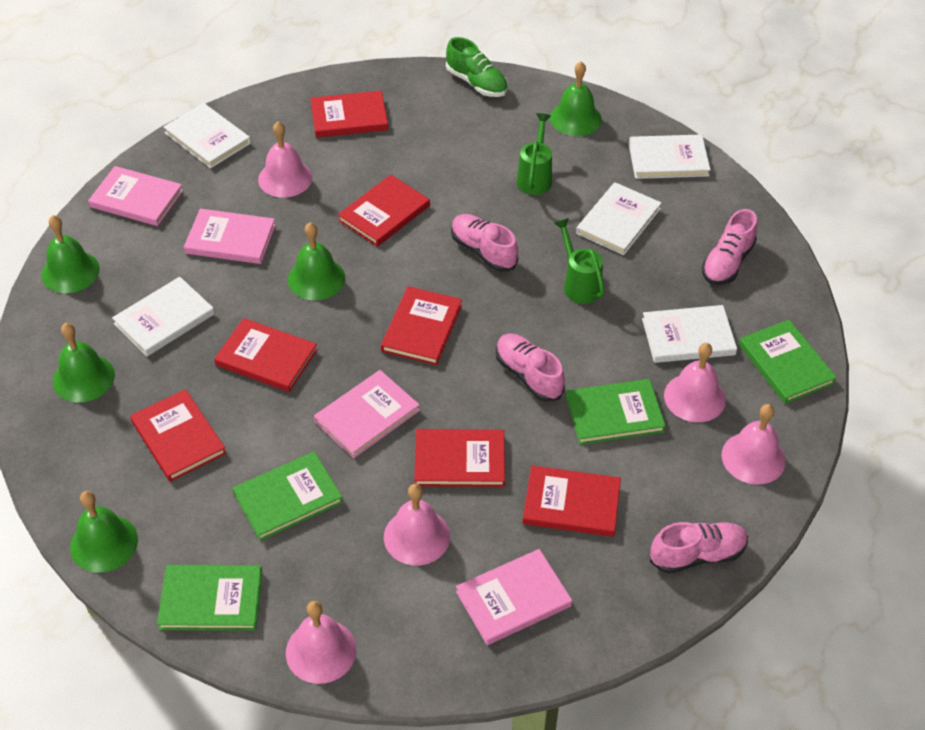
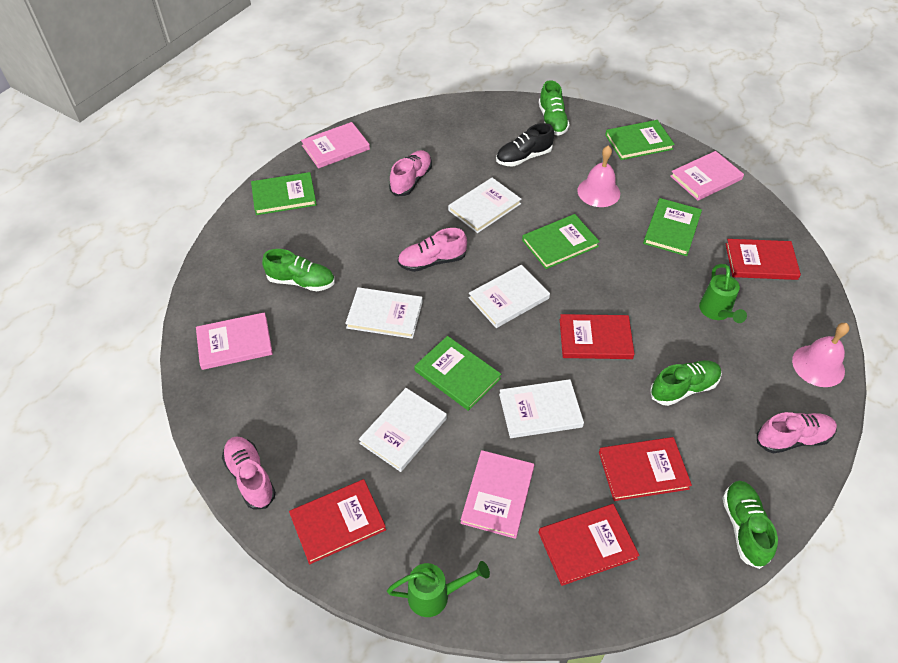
black shoe: 0 -> 1
green bell: 5 -> 0
green book: 4 -> 5
green shoe: 1 -> 4
pink bell: 5 -> 2
red book: 7 -> 5

